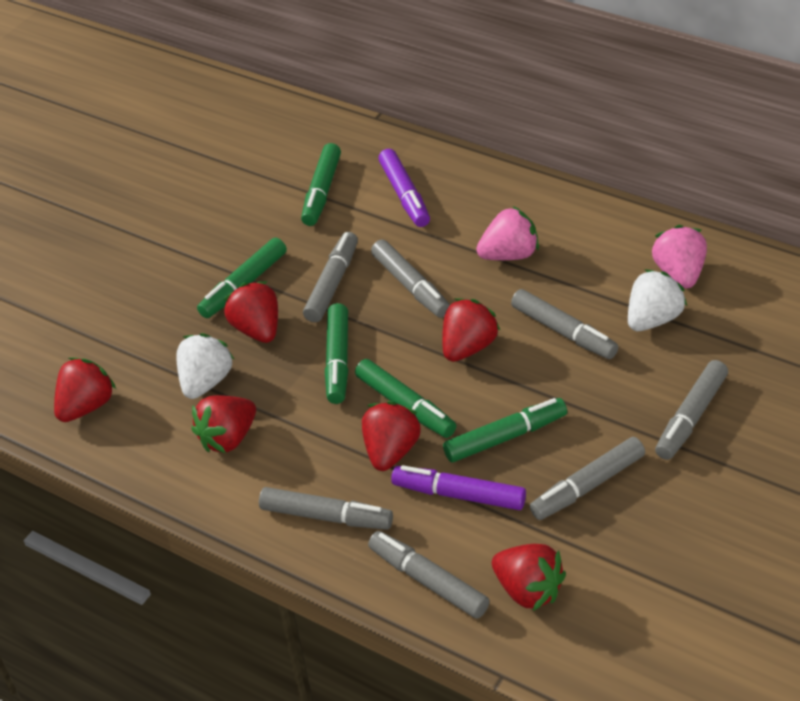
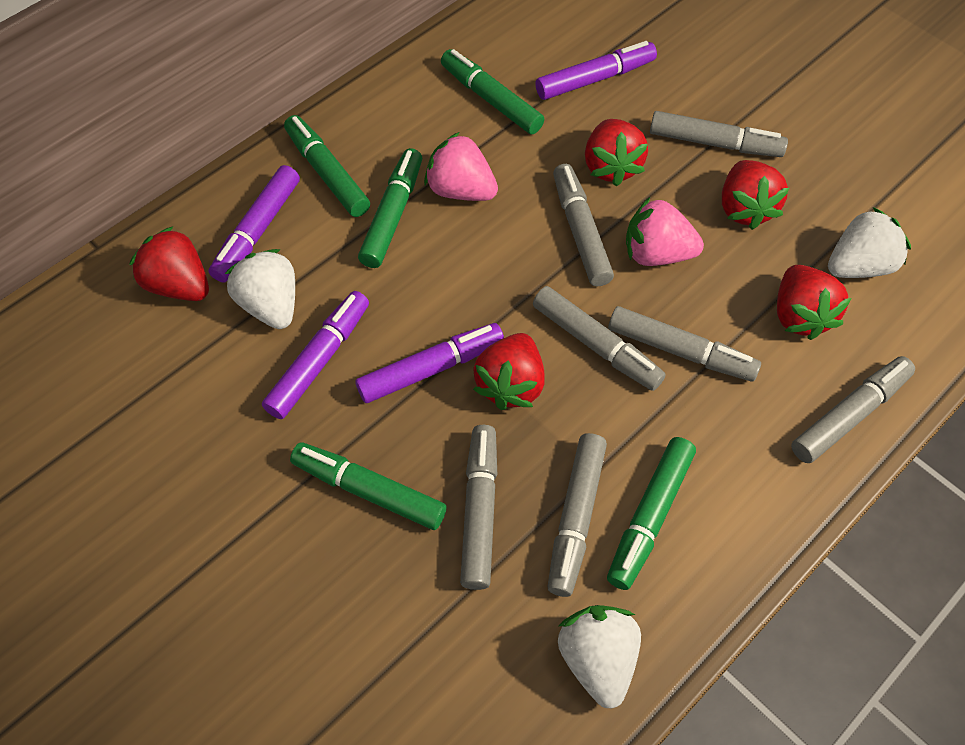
purple marker: 2 -> 4
red strawberry: 6 -> 5
white strawberry: 2 -> 3

